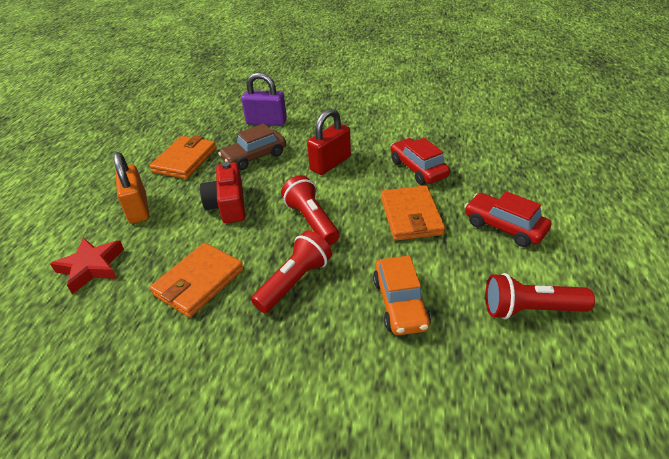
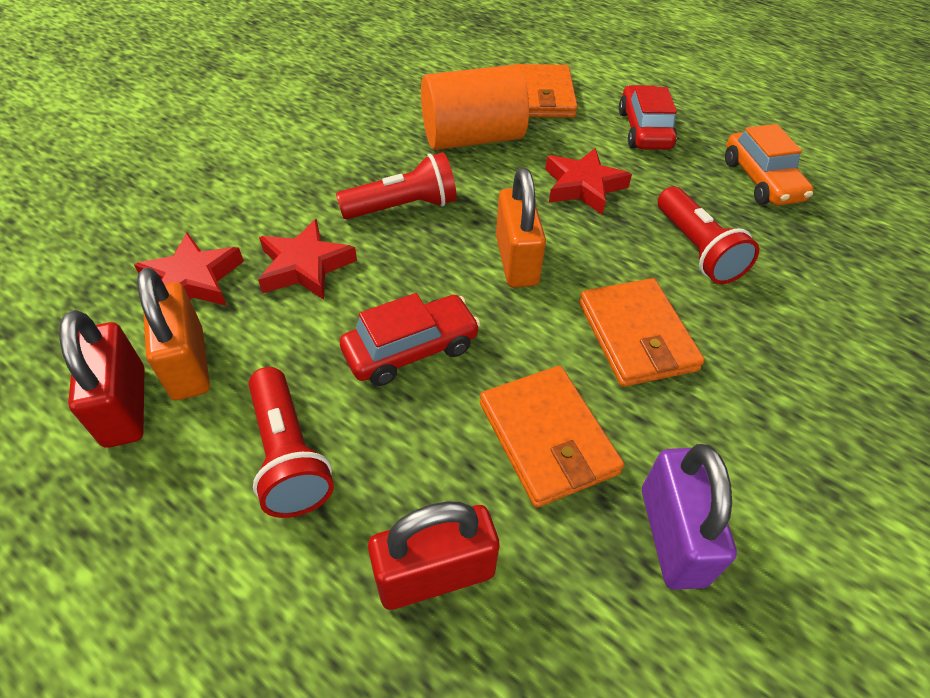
brown car: 1 -> 0
orange cylinder: 0 -> 1
orange padlock: 1 -> 2
red camera: 1 -> 0
red padlock: 1 -> 2
red star: 1 -> 3

